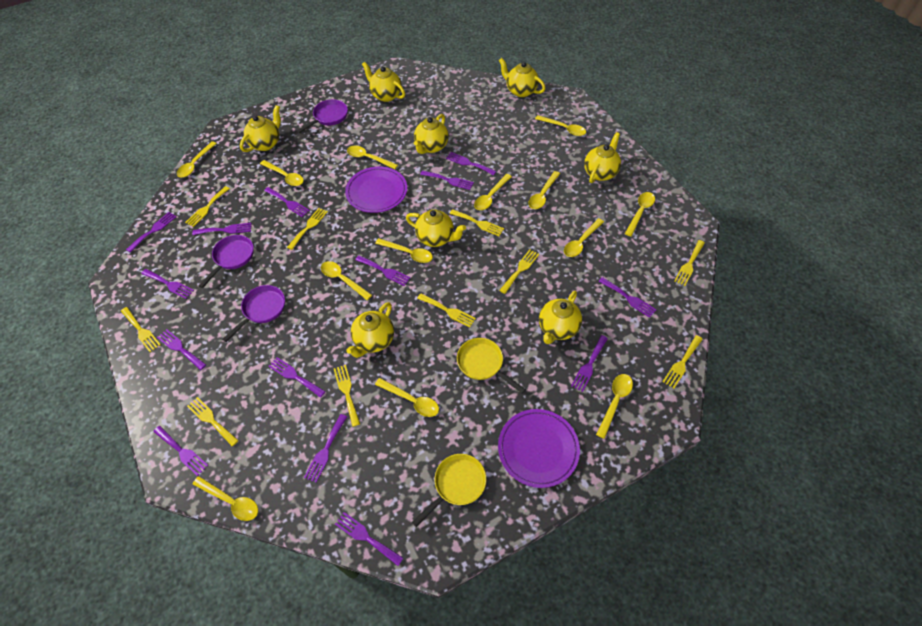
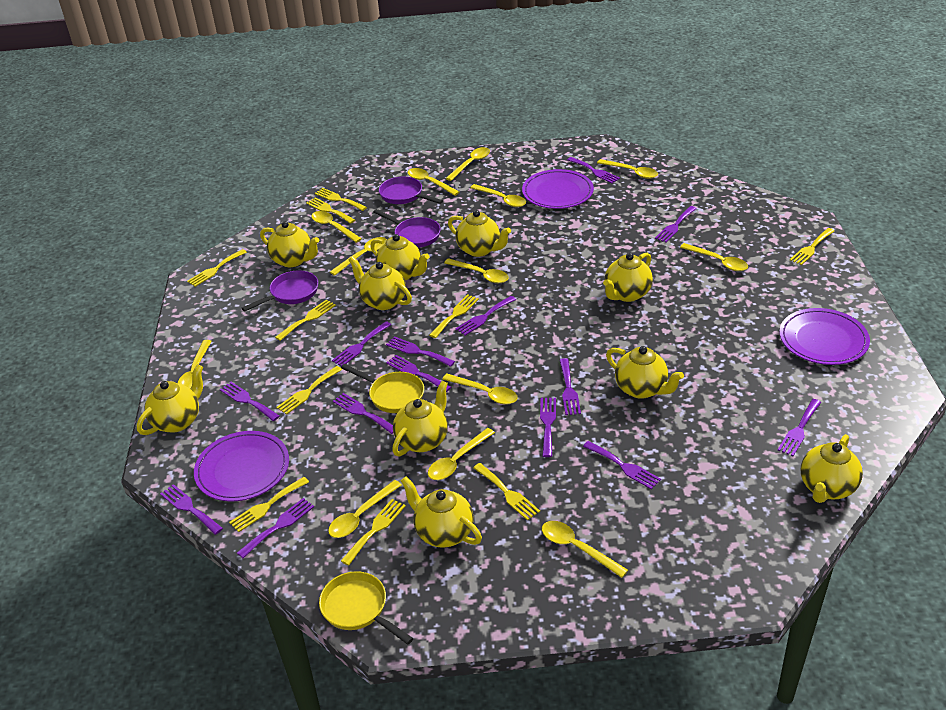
purple plate: 2 -> 3
yellow teapot: 8 -> 10

